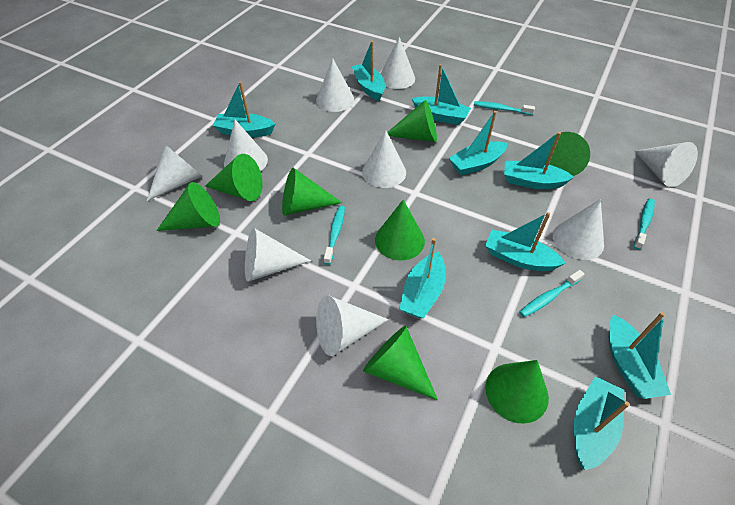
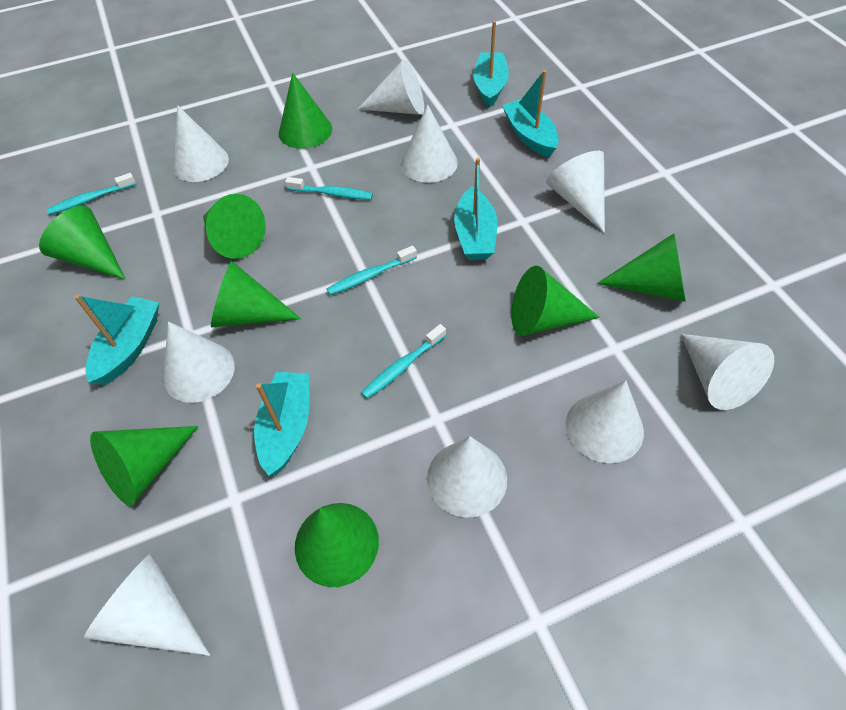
turquoise boat: 9 -> 5

